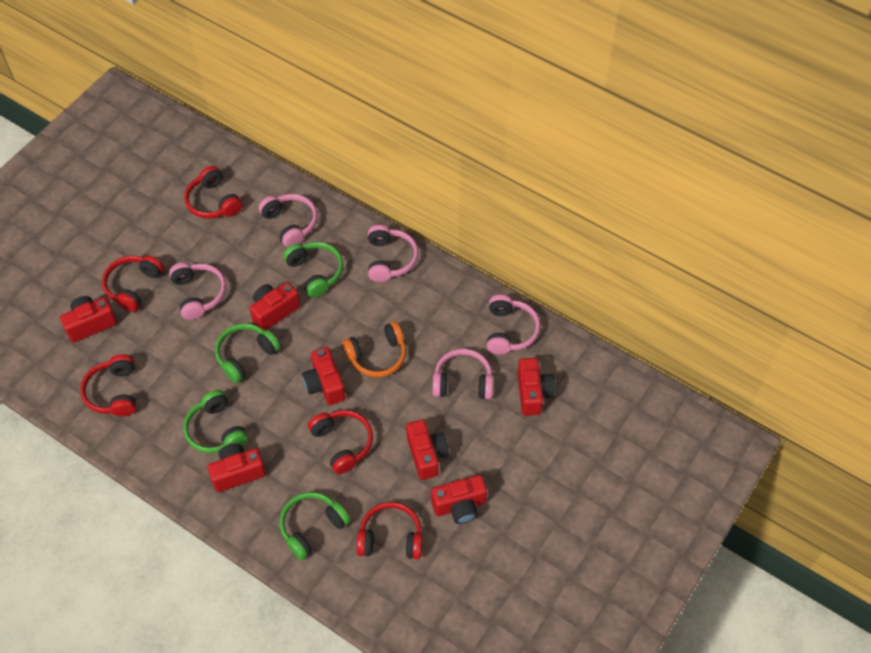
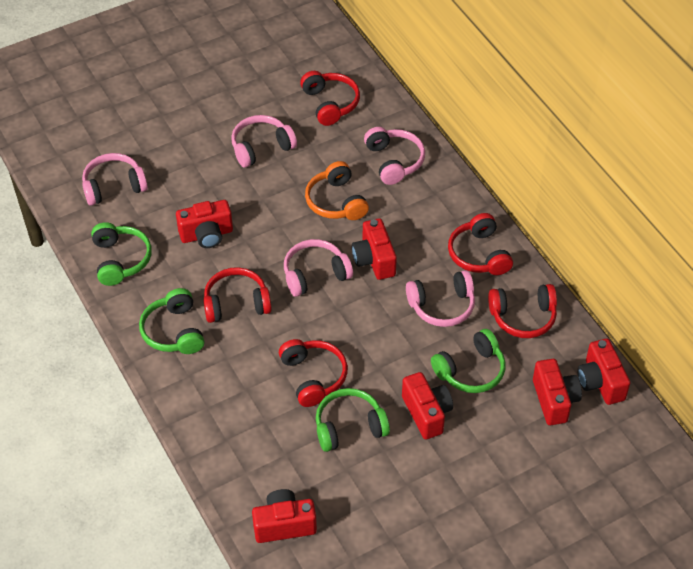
red camera: 7 -> 6

